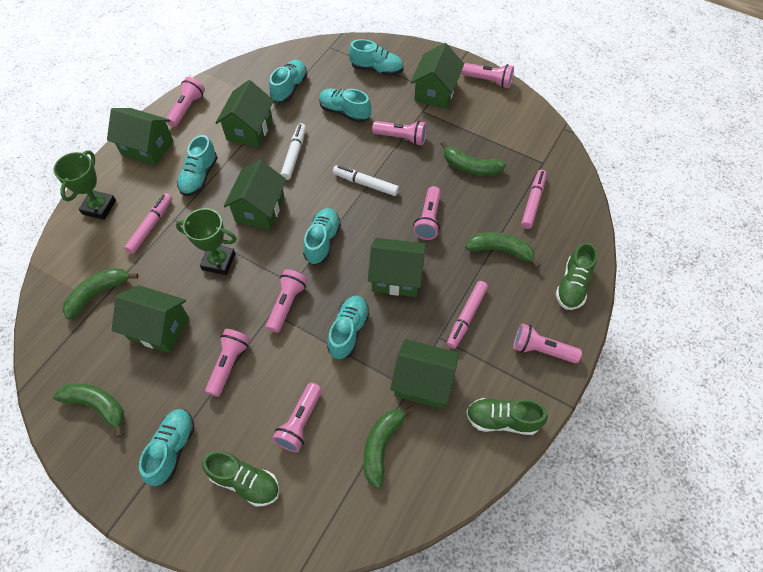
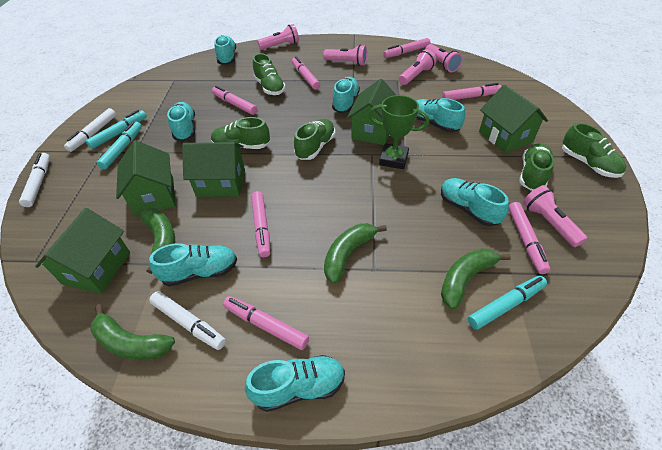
green banana: 5 -> 4
green house: 7 -> 5
green shoe: 3 -> 5
green trophy: 2 -> 1
pink flashlight: 8 -> 5
pink marker: 3 -> 7
turquoise marker: 0 -> 3
white marker: 2 -> 3

